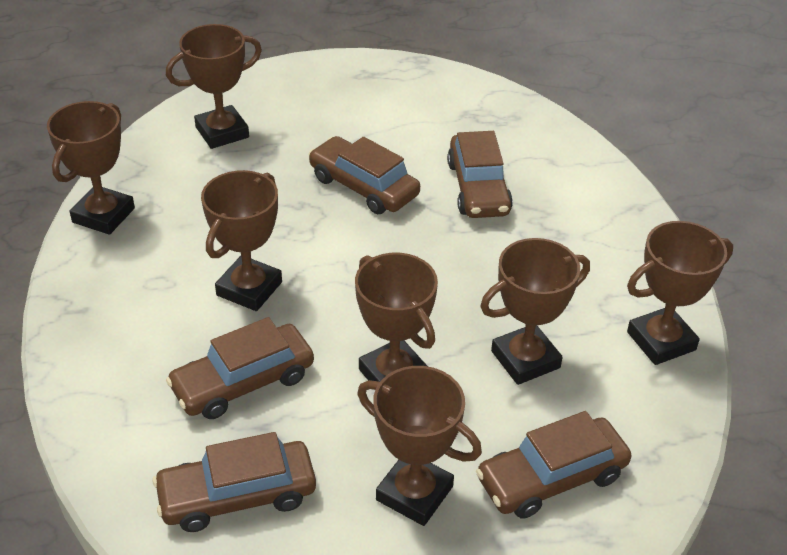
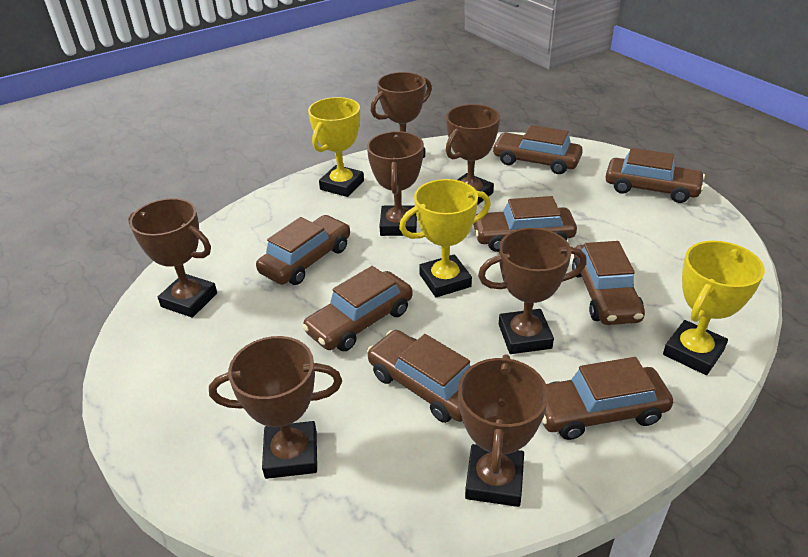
brown car: 5 -> 8
yellow trophy: 0 -> 3

